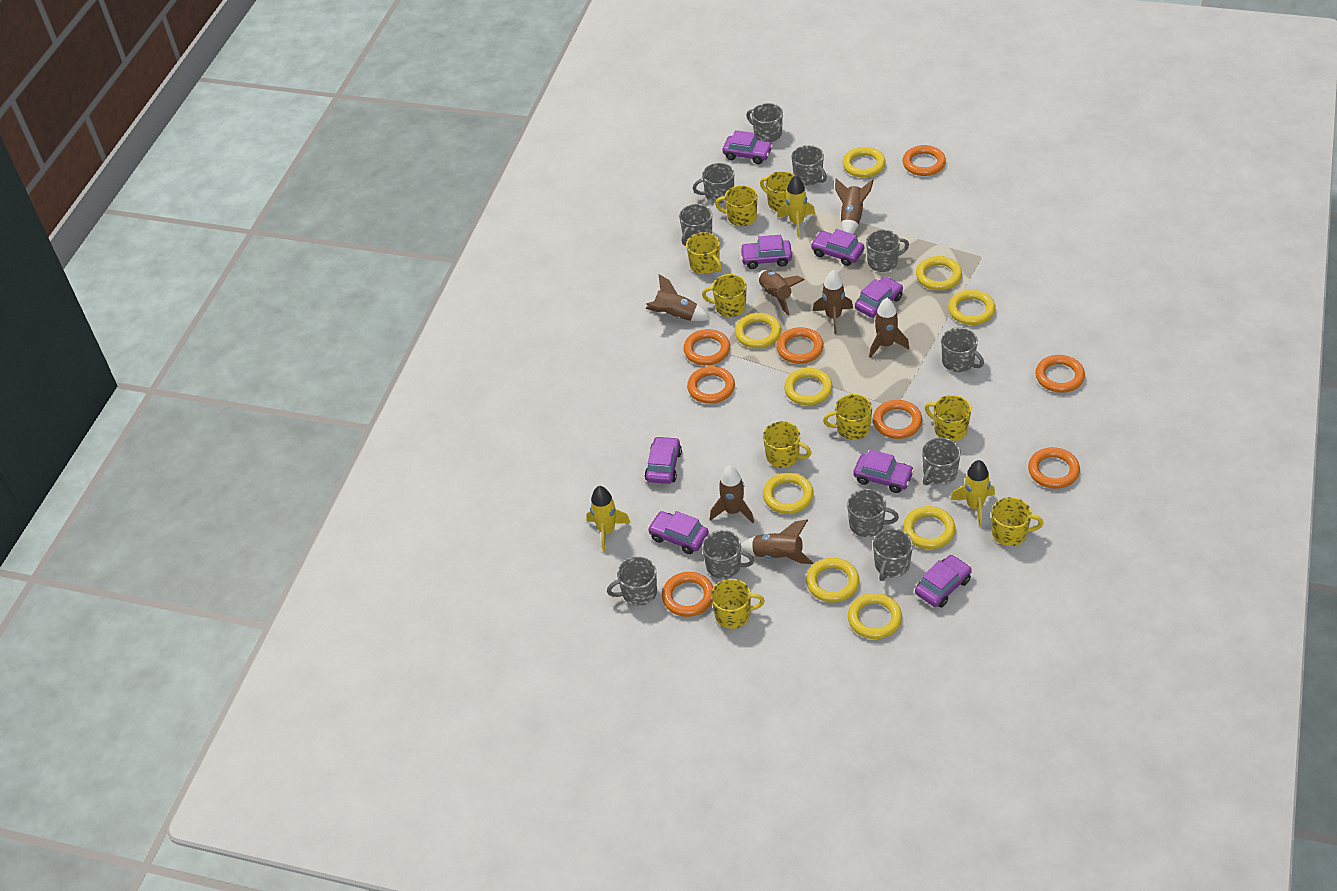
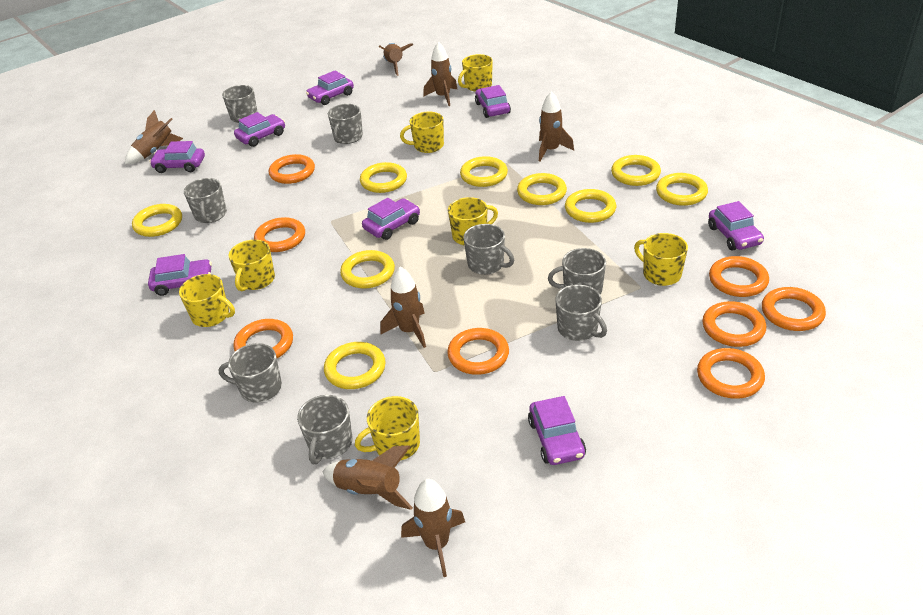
grey mug: 11 -> 8
yellow mug: 9 -> 7
yellow rocket: 3 -> 0

